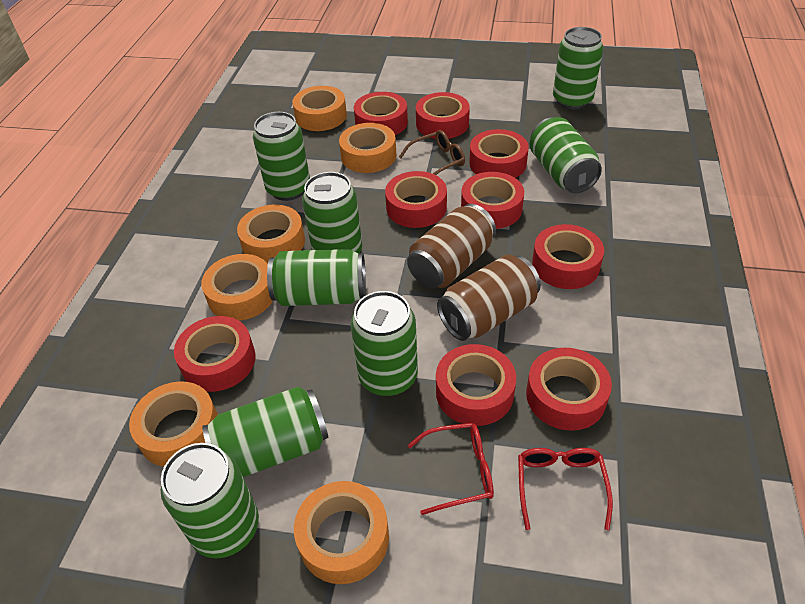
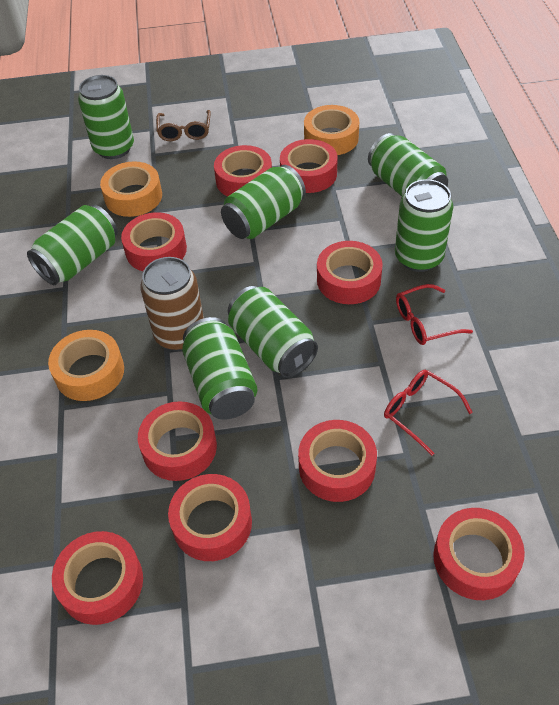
brown can: 2 -> 1
green can: 8 -> 7
orange tape: 6 -> 3

